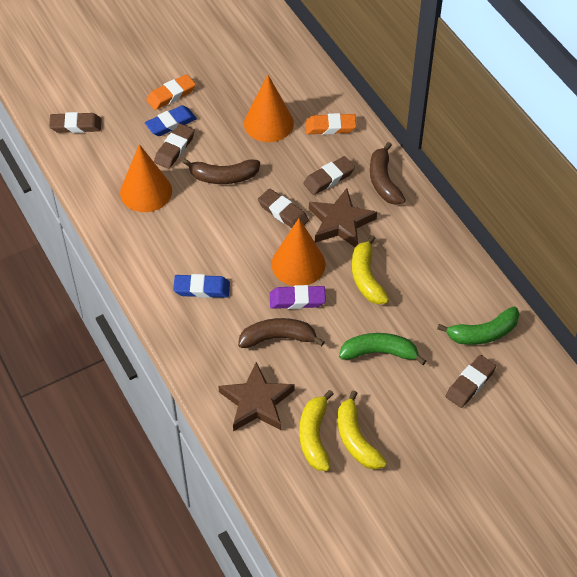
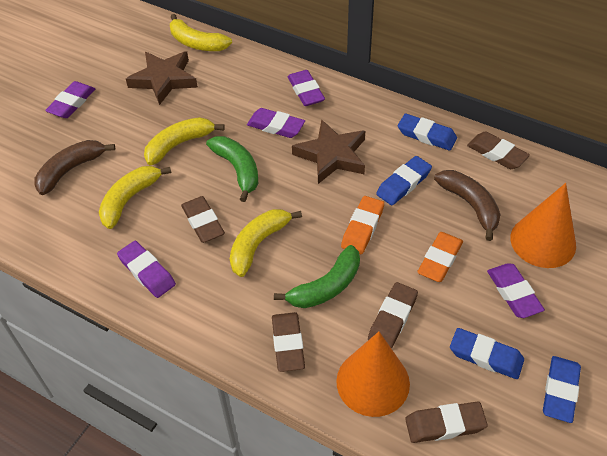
blue eraser: 2 -> 4
brown banana: 3 -> 2
orange cone: 3 -> 2
purple eraser: 1 -> 5
yellow banana: 3 -> 4

